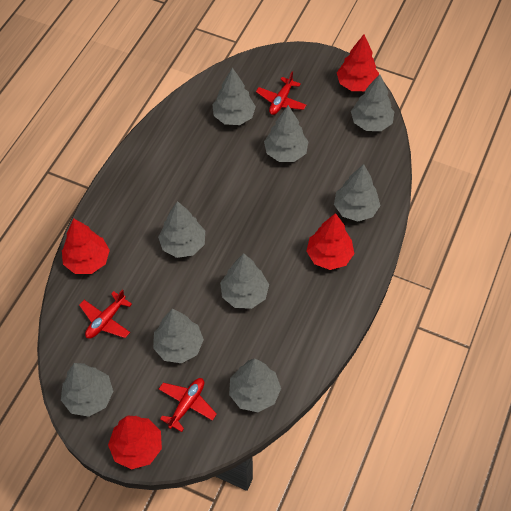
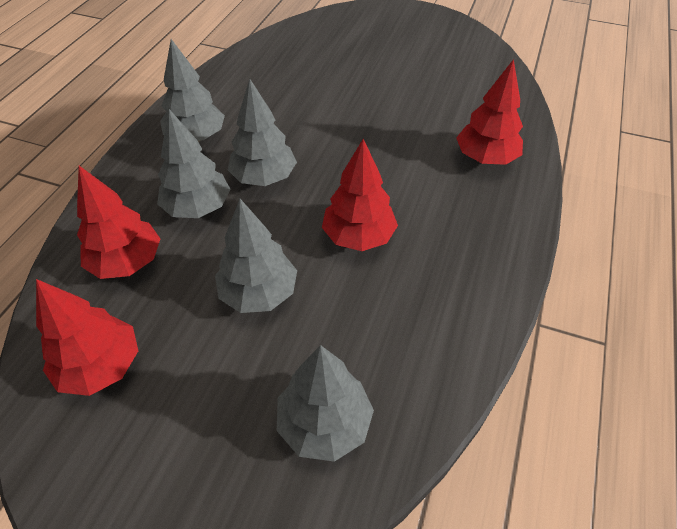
grey tree: 9 -> 5
red plane: 3 -> 0

